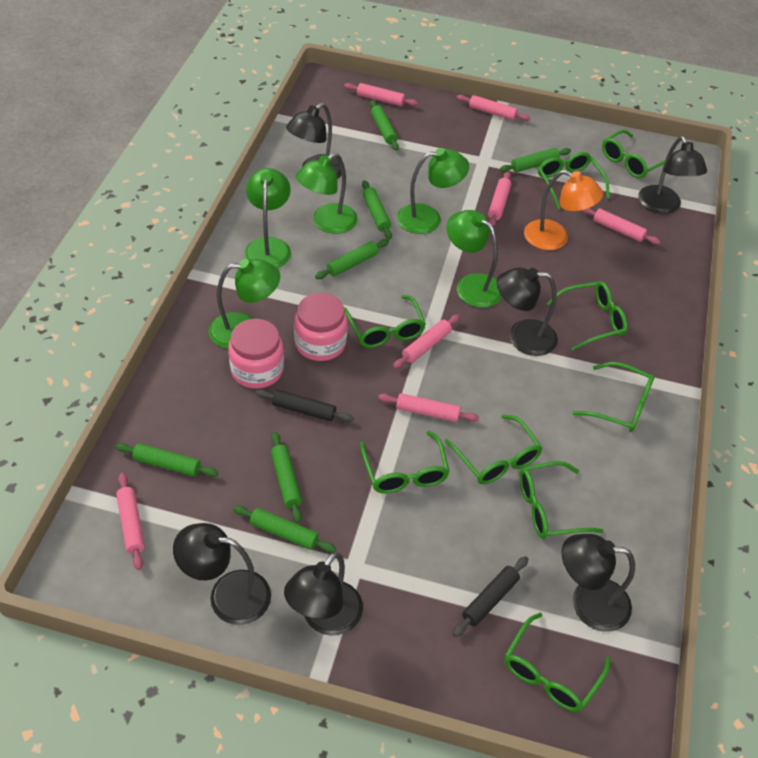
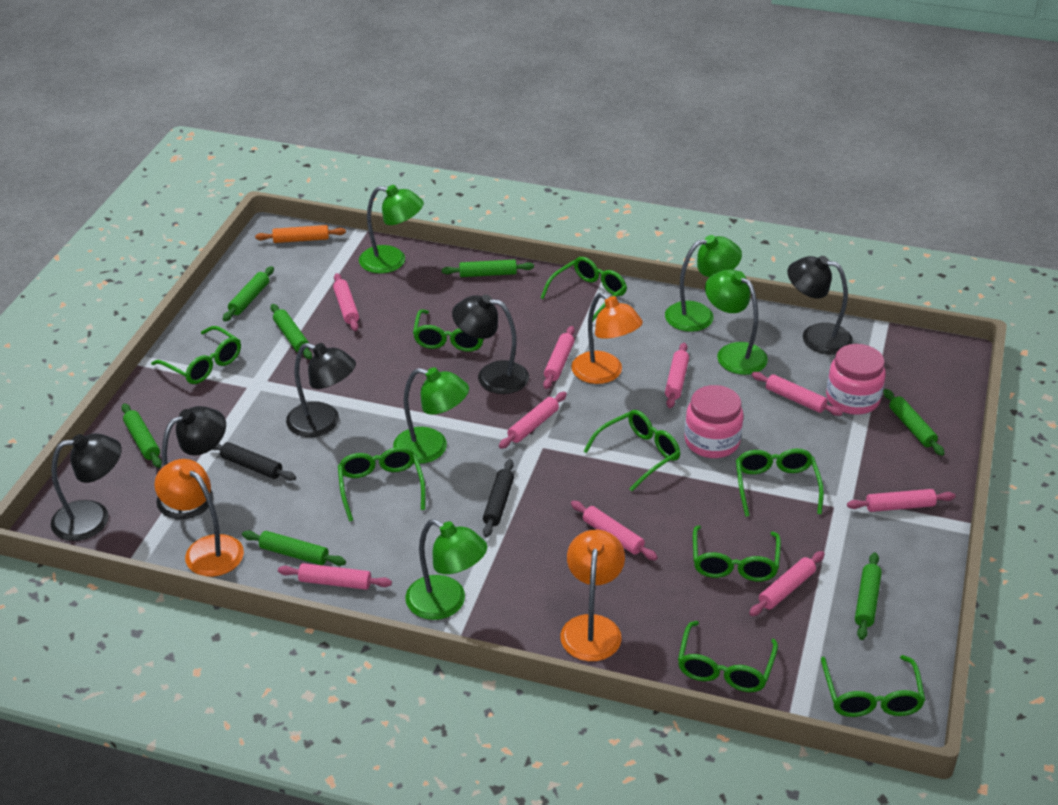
black lamp: 6 -> 5
orange lamp: 1 -> 3
orange rolling pin: 0 -> 1
pink rolling pin: 7 -> 9

